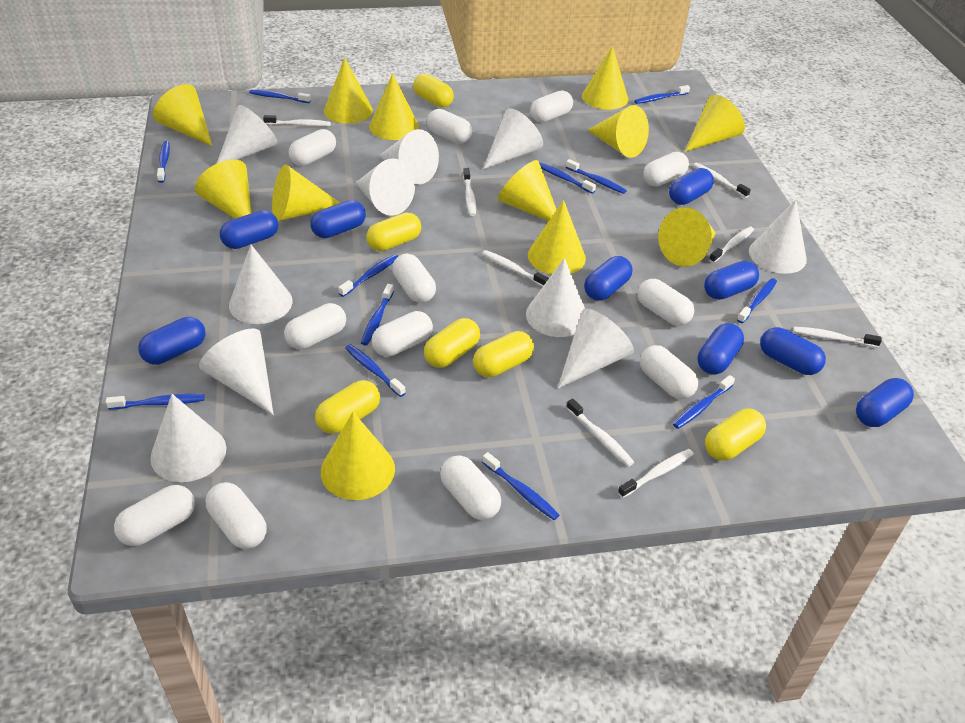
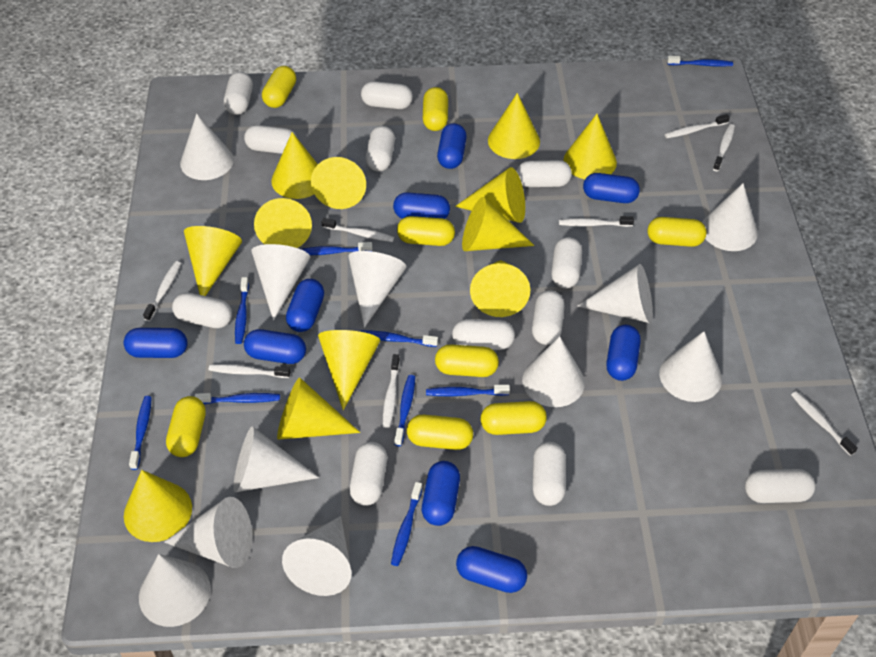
blue toothbrush: 12 -> 9
white cone: 10 -> 11
yellow capsule: 6 -> 8

